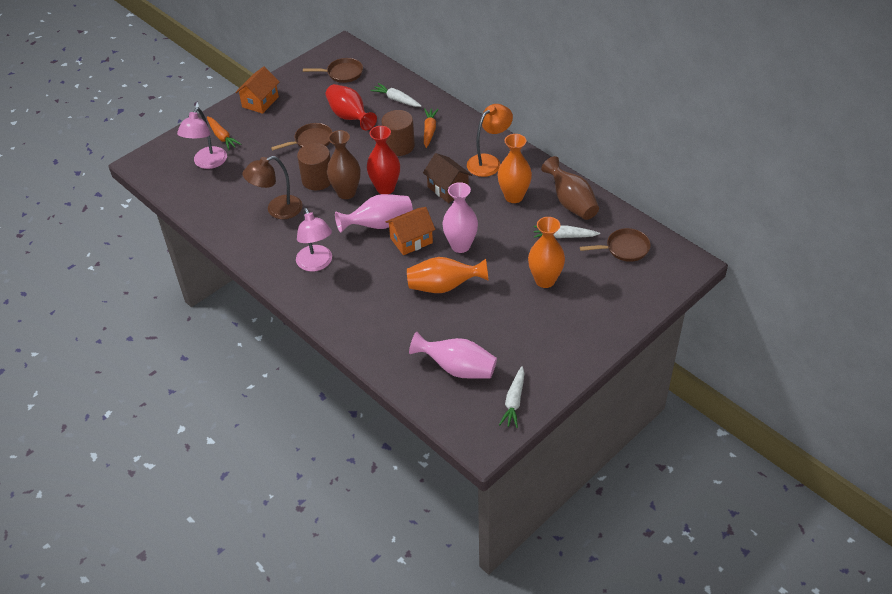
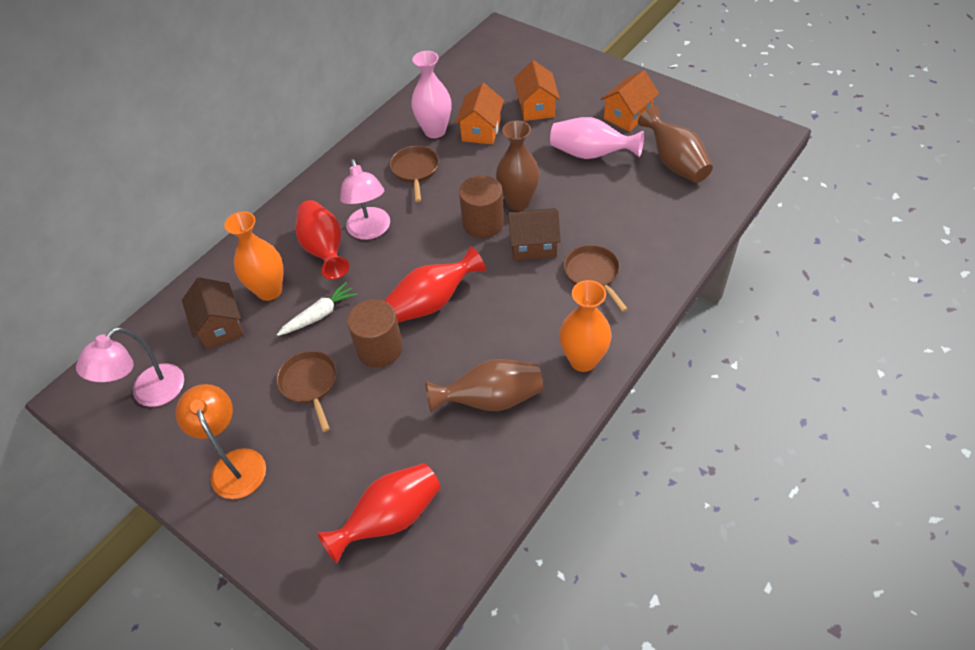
brown house: 1 -> 2
brown lamp: 1 -> 0
brown vase: 2 -> 3
orange carrot: 2 -> 0
orange house: 2 -> 3
orange vase: 3 -> 2
pink vase: 3 -> 2
red vase: 2 -> 3
white carrot: 3 -> 1

